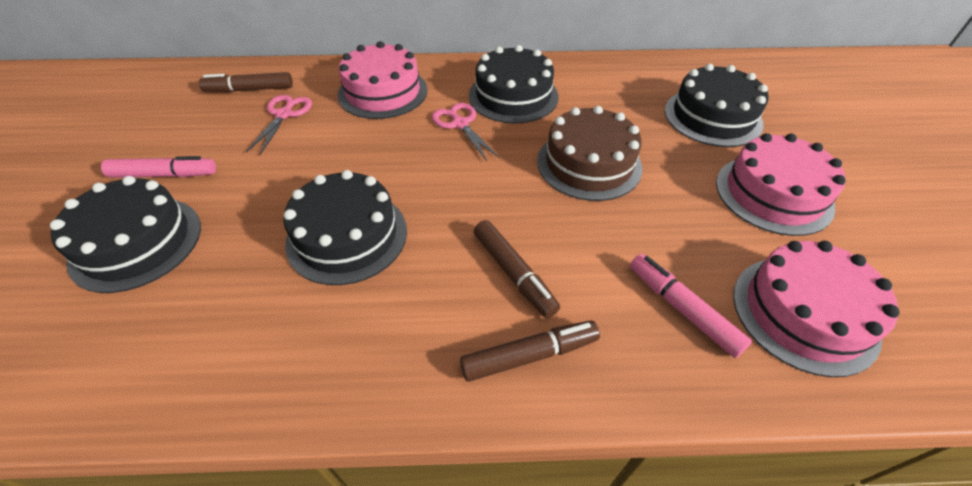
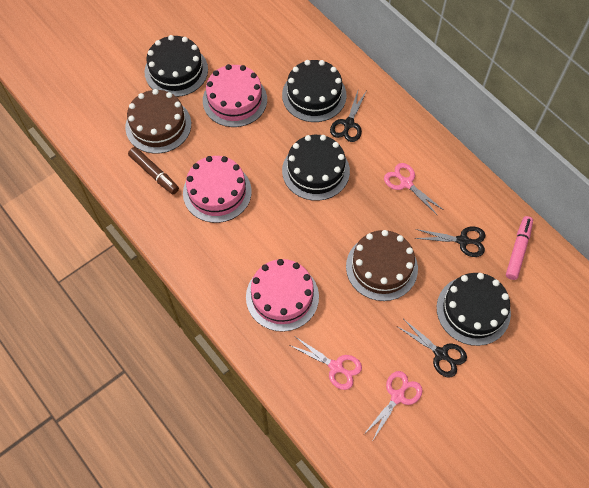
black scissors: 0 -> 3
brown cake: 1 -> 2
brown marker: 3 -> 1
pink marker: 2 -> 1
pink scissors: 2 -> 3

